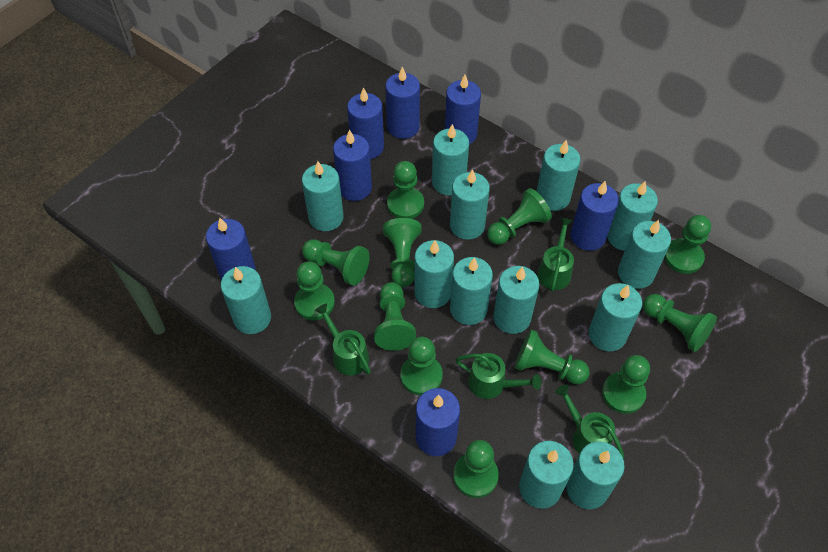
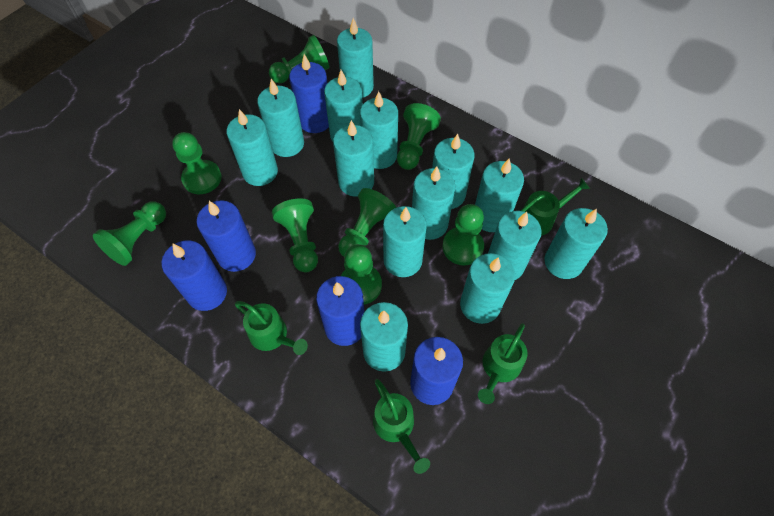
blue candle: 7 -> 5
green pawn: 12 -> 8
turquoise candle: 13 -> 14

